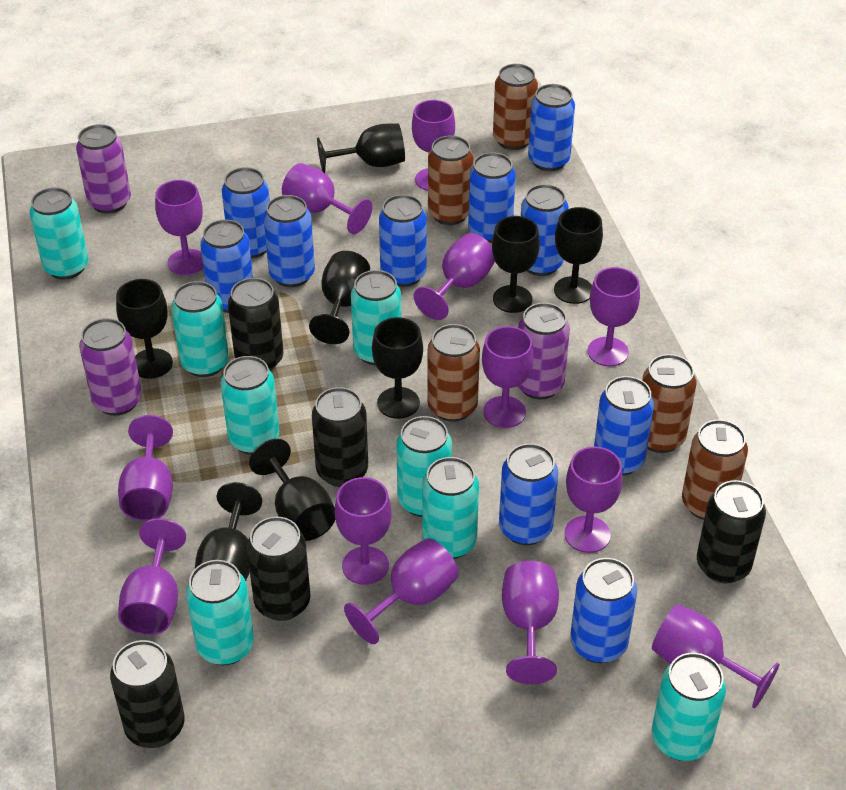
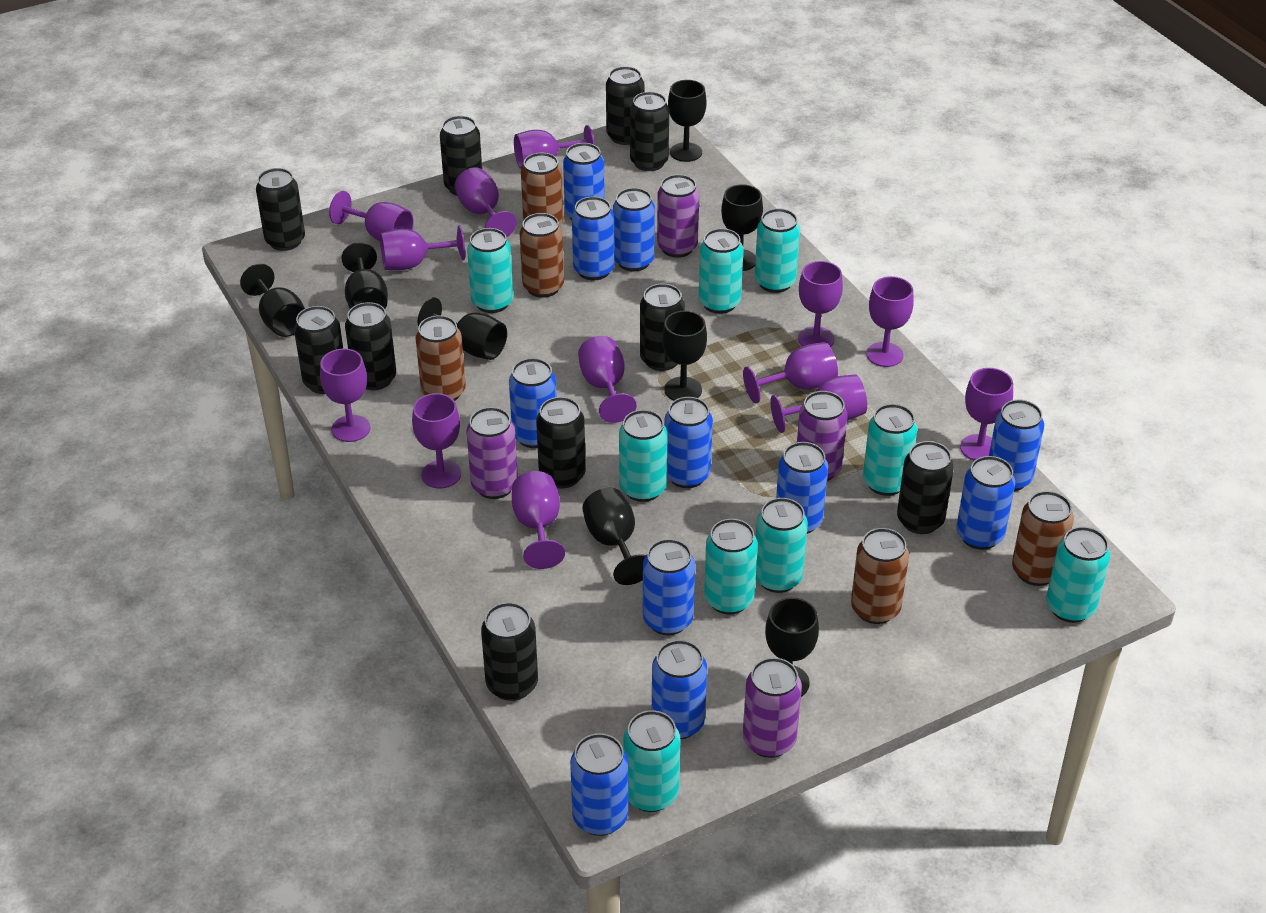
black can: 5 -> 10
blue can: 10 -> 11
purple can: 3 -> 4
turquoise can: 8 -> 9

